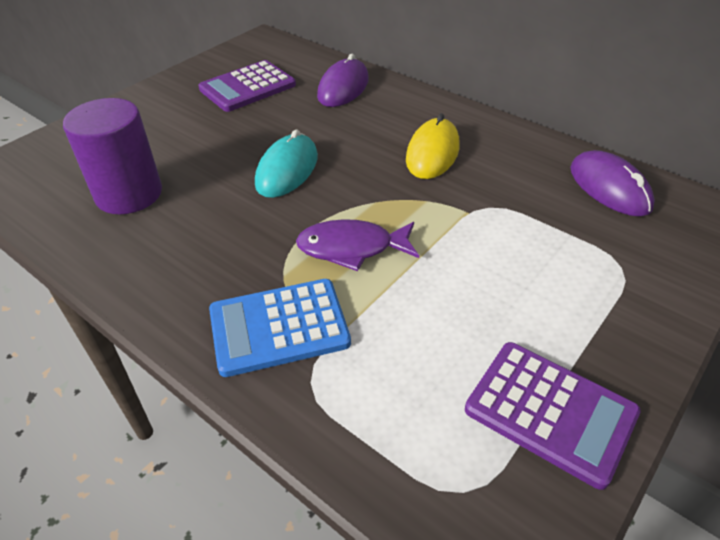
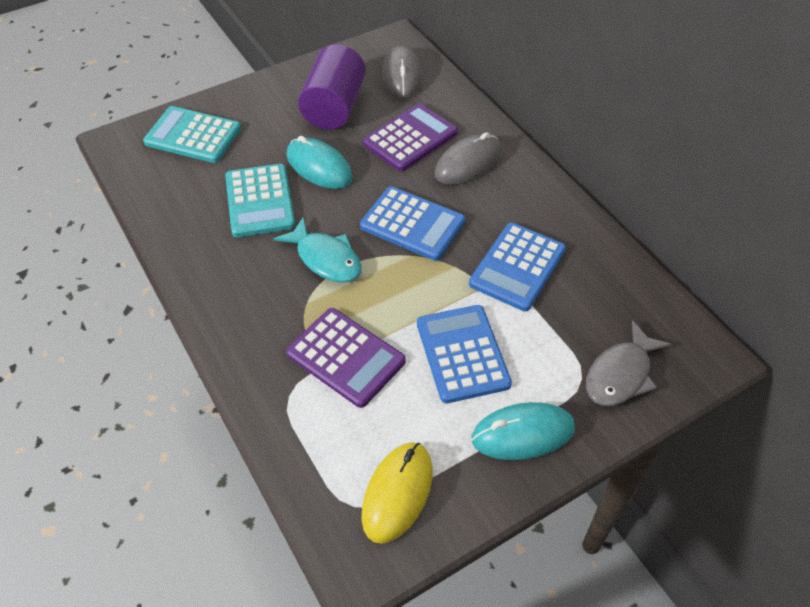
blue calculator: 1 -> 3
grey fish: 0 -> 1
grey mouse: 0 -> 2
purple fish: 1 -> 0
purple mouse: 2 -> 0
turquoise calculator: 0 -> 2
turquoise fish: 0 -> 1
turquoise mouse: 1 -> 2

